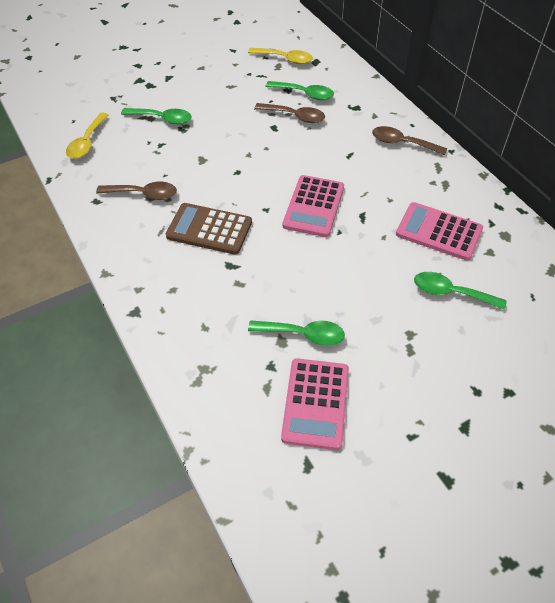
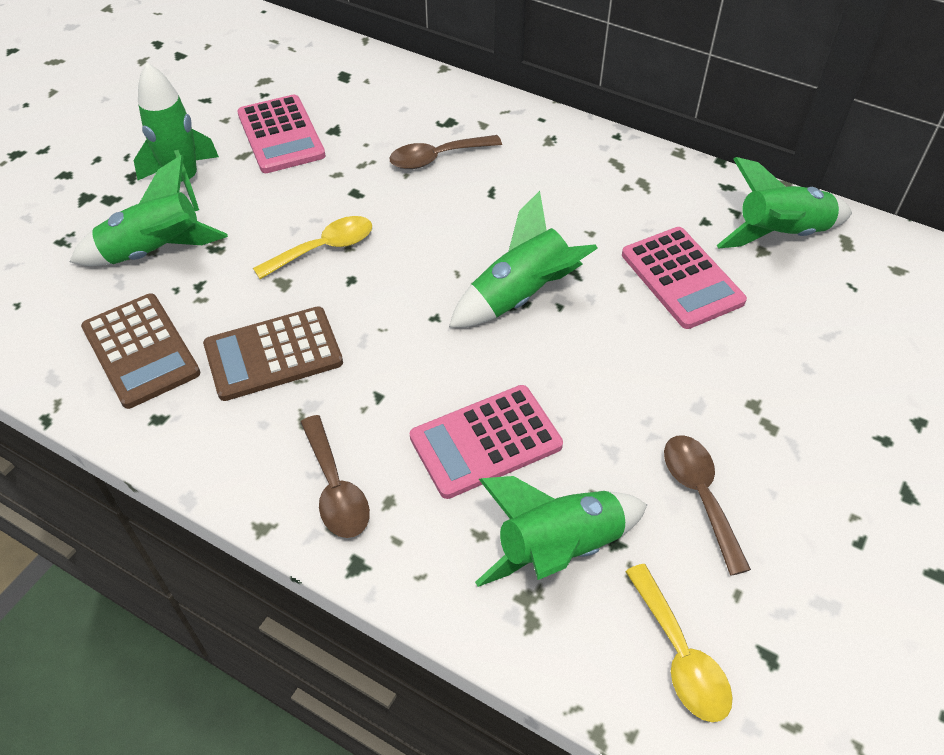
brown calculator: 1 -> 2
green rocket: 0 -> 5
green spoon: 4 -> 0

